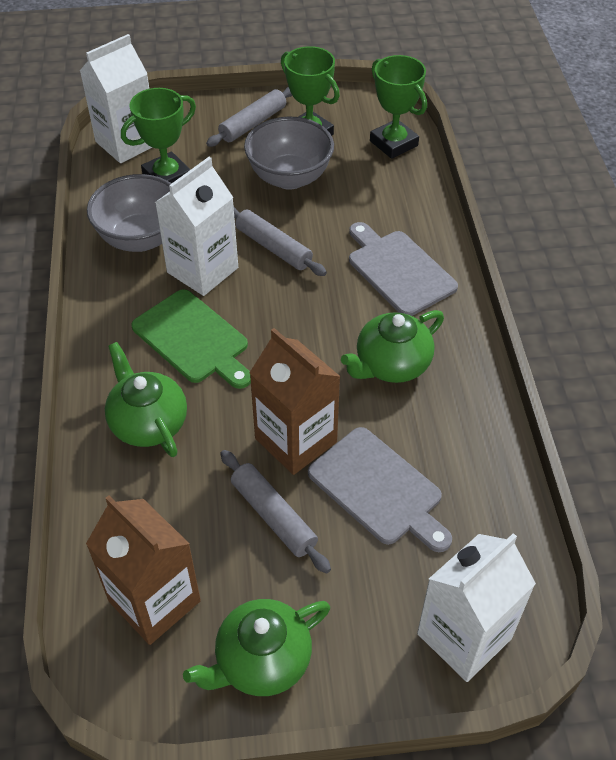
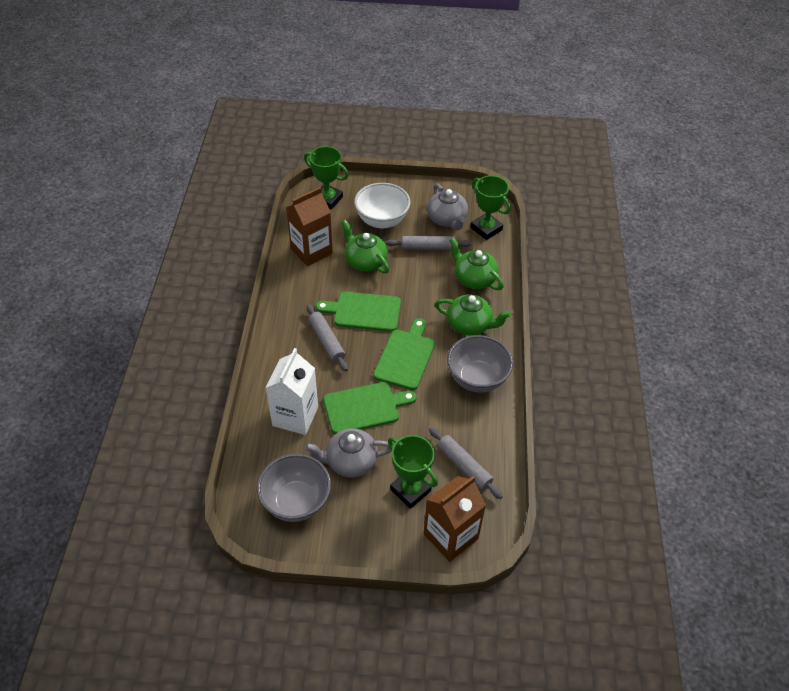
green cutting board: 1 -> 3
grey cutting board: 2 -> 0
grey teapot: 0 -> 2
white bowl: 0 -> 1
white carton: 3 -> 1

